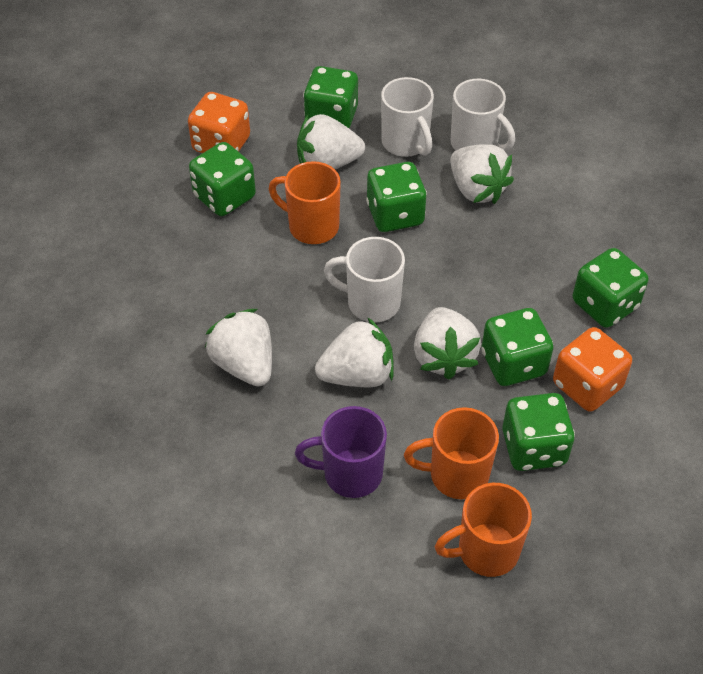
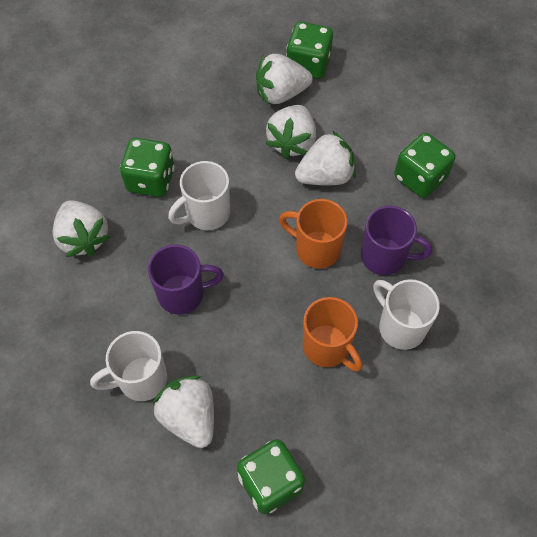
green dice: 6 -> 4
orange dice: 2 -> 0
orange mug: 3 -> 2
purple mug: 1 -> 2

